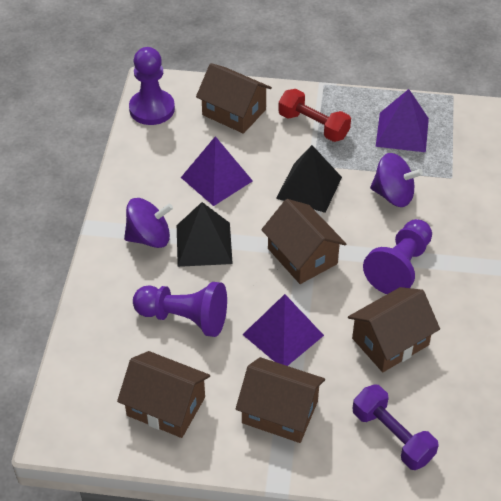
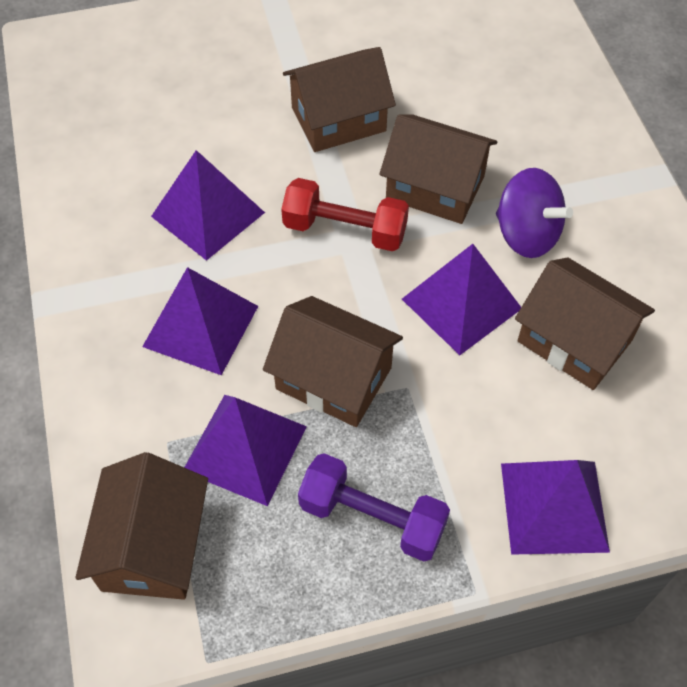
black pyramid: 2 -> 0
purple pawn: 3 -> 0
purple pyramid: 3 -> 5
purple spinning top: 2 -> 1

